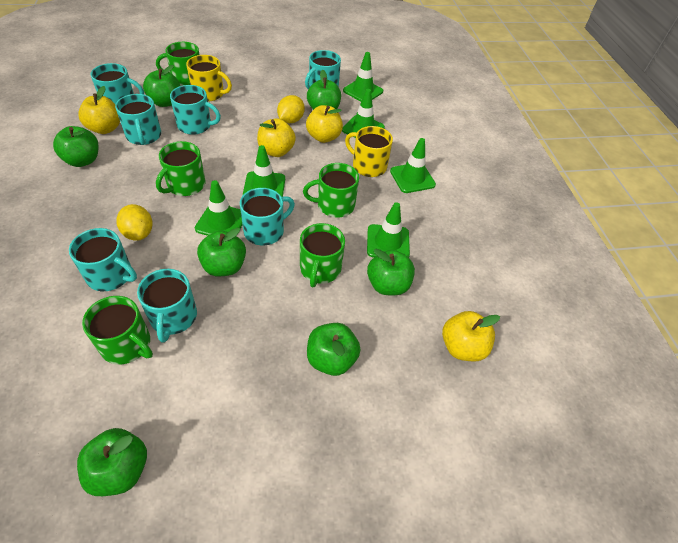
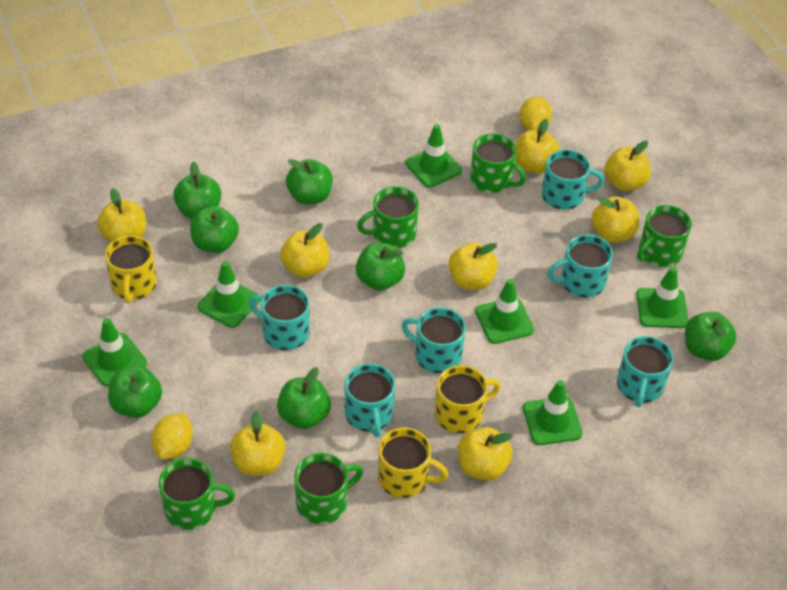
turquoise mug: 7 -> 6
yellow apple: 4 -> 8
yellow mug: 2 -> 3

